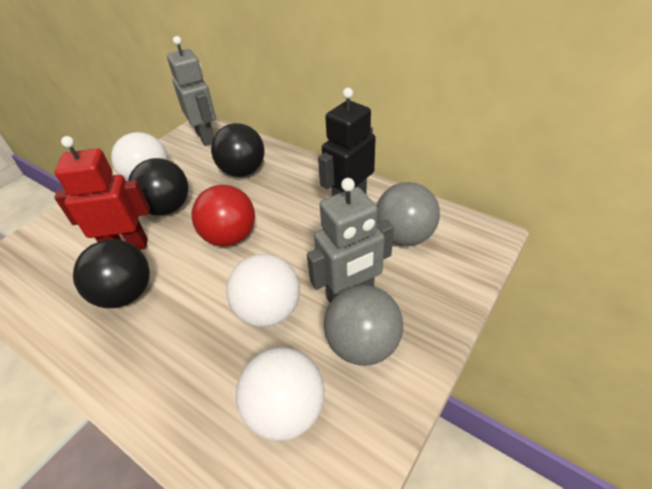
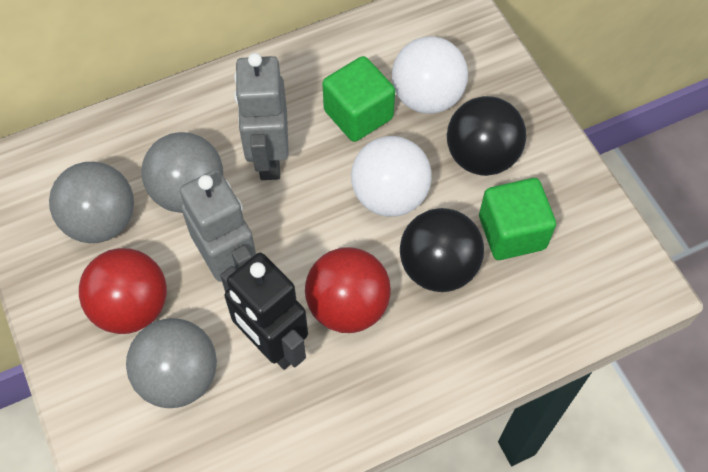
black ball: 3 -> 2
green cube: 0 -> 2
grey ball: 2 -> 3
red ball: 1 -> 2
red robot: 1 -> 0
white ball: 3 -> 2

